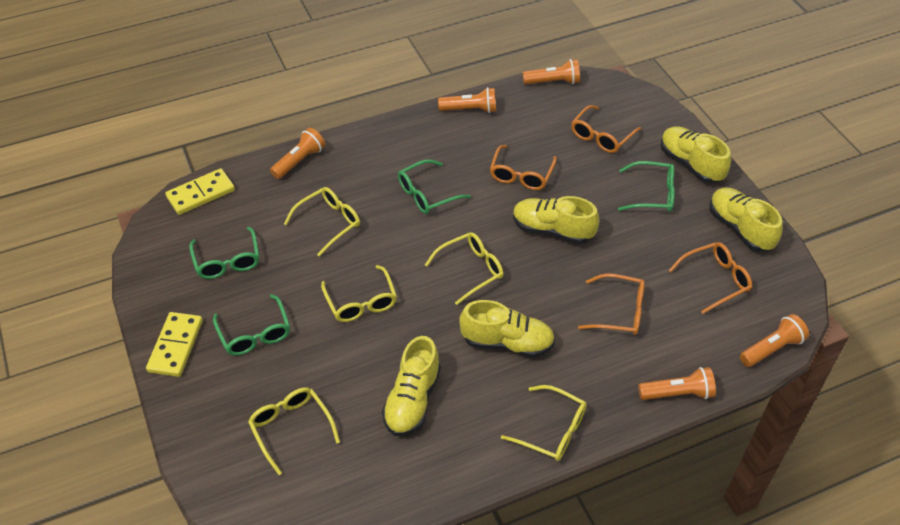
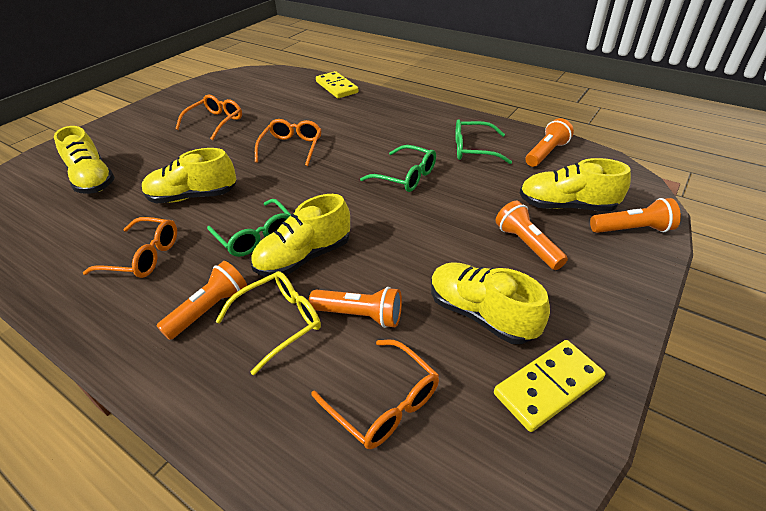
green glasses: 4 -> 3
yellow glasses: 5 -> 1

